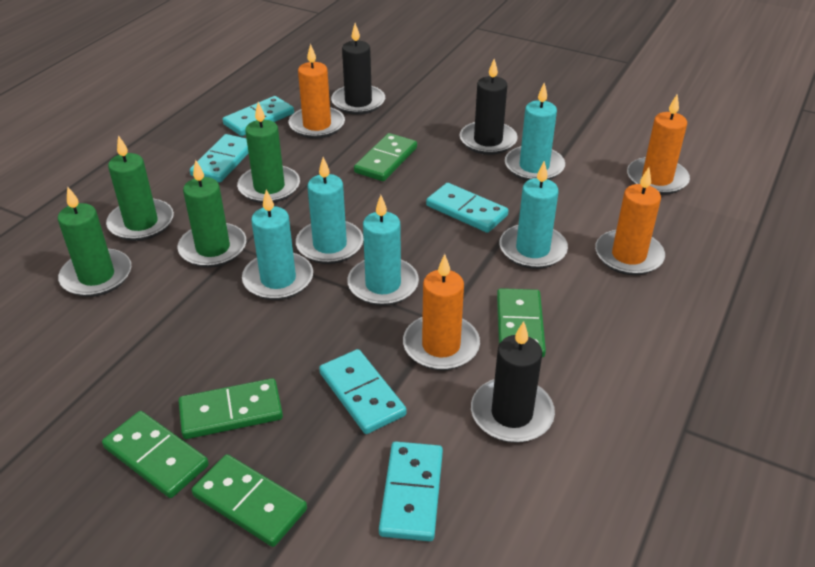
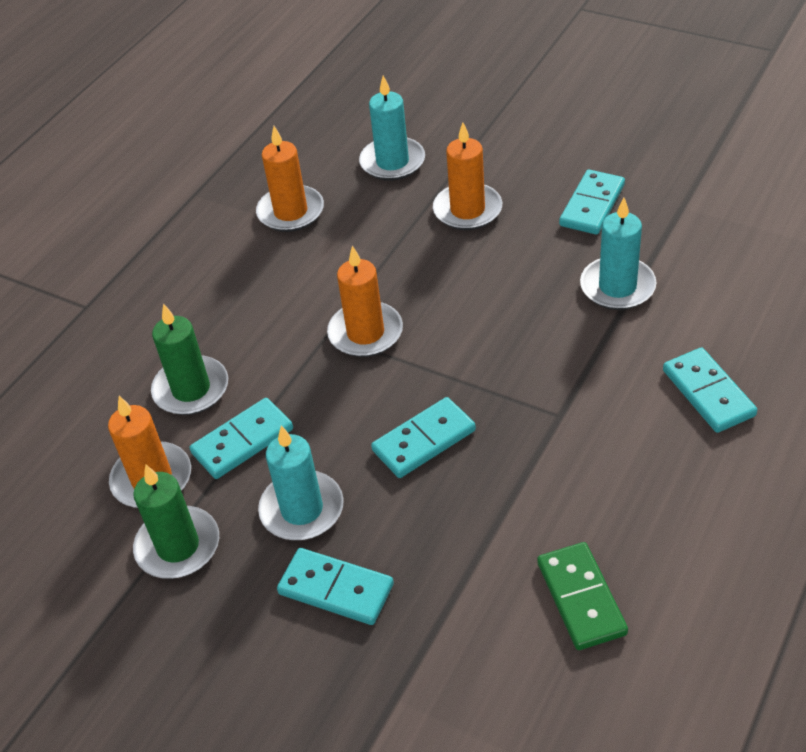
black candle: 3 -> 0
green candle: 4 -> 2
green domino: 5 -> 1
turquoise candle: 5 -> 3

